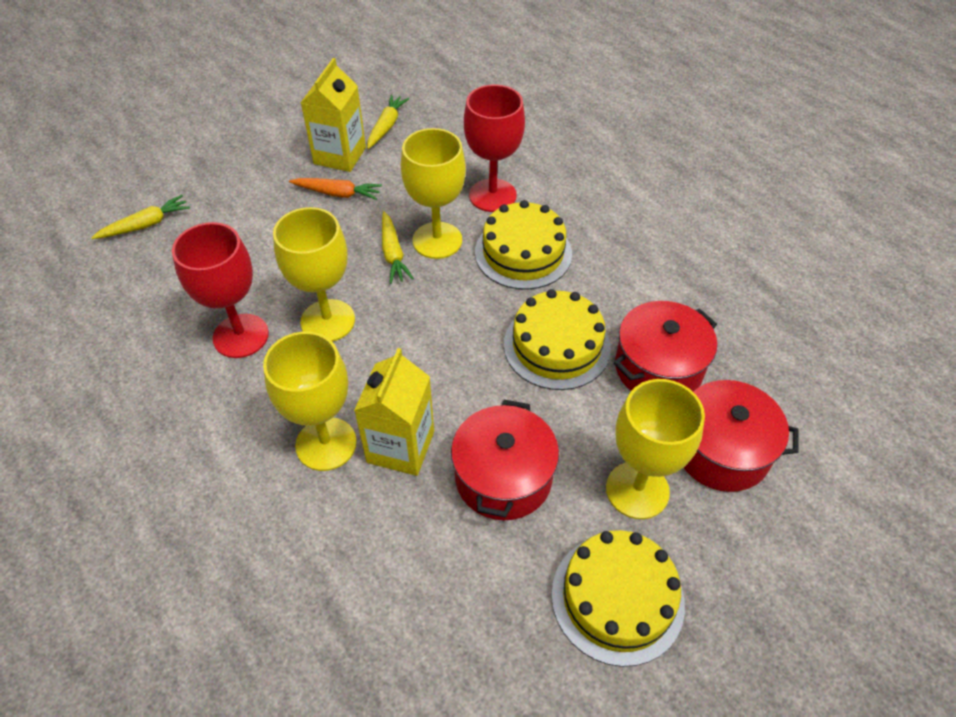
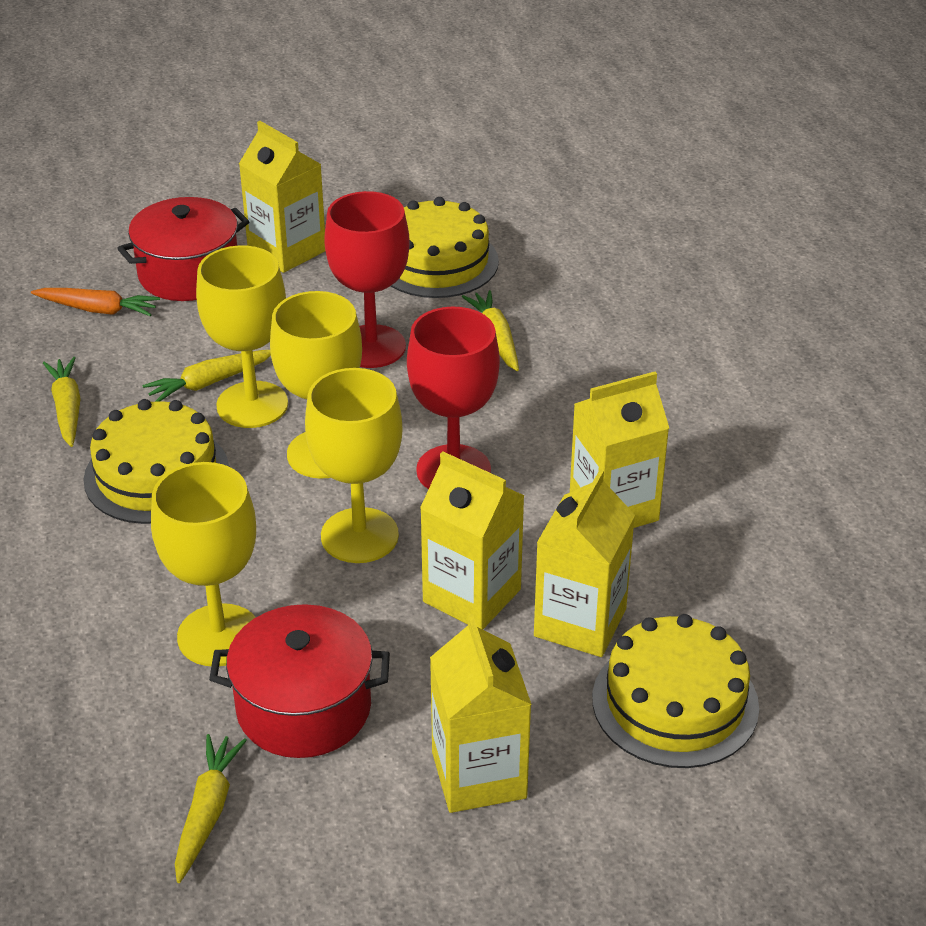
red pot: 3 -> 2
yellow carrot: 3 -> 4
yellow carton: 2 -> 5

